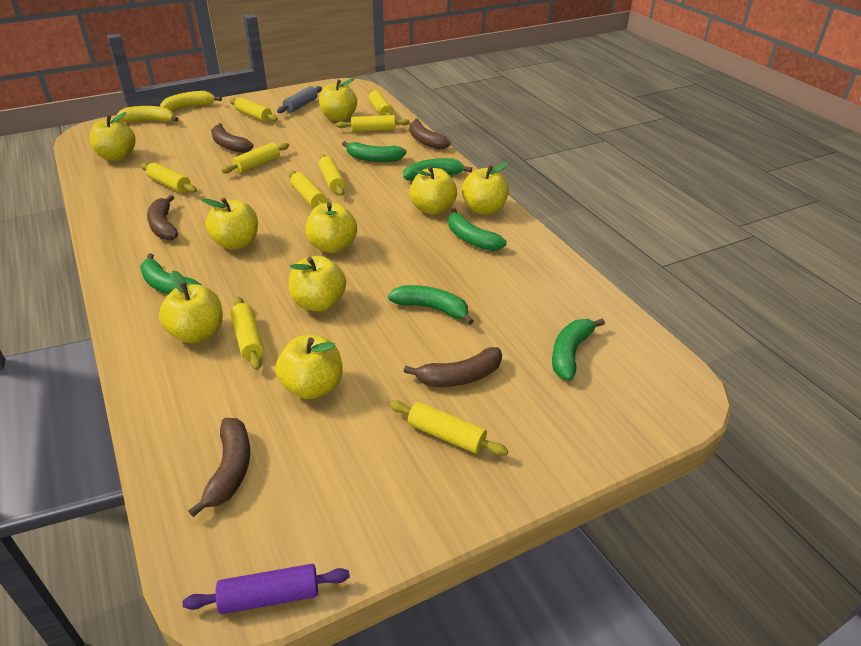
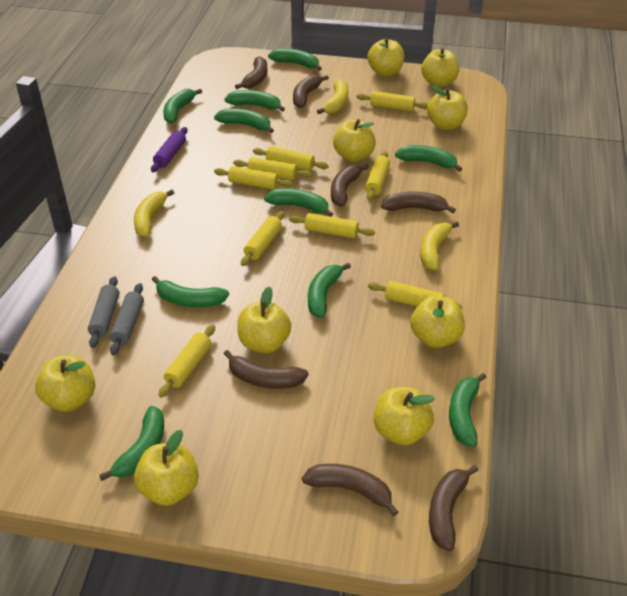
brown banana: 5 -> 7
green banana: 6 -> 10
grey rolling pin: 1 -> 2
yellow banana: 2 -> 3

